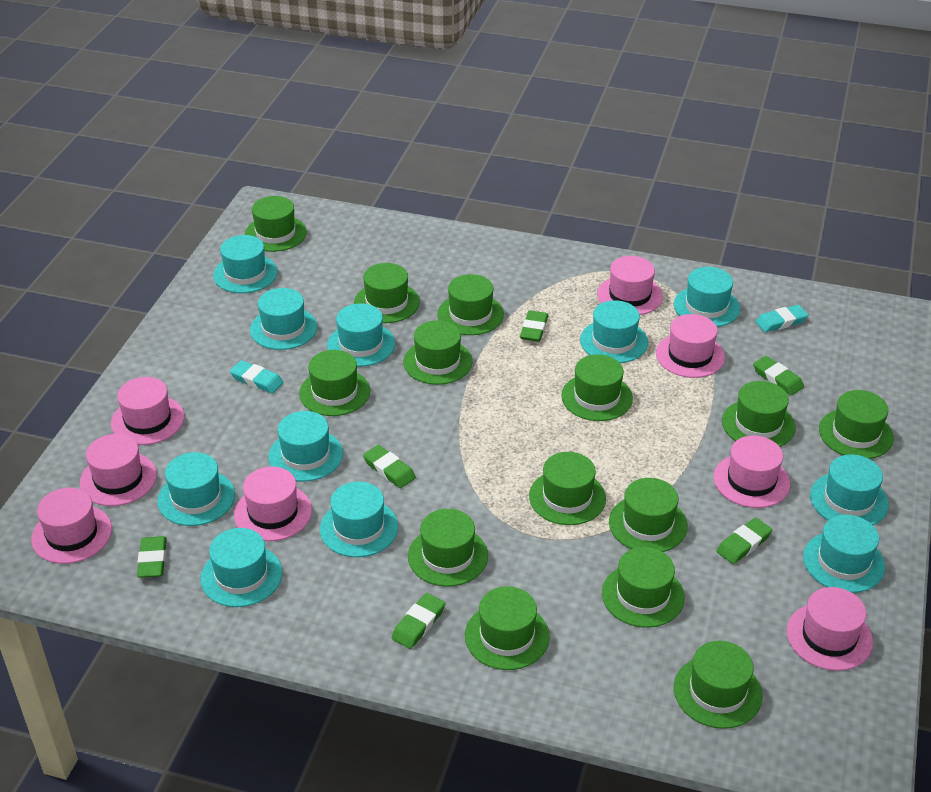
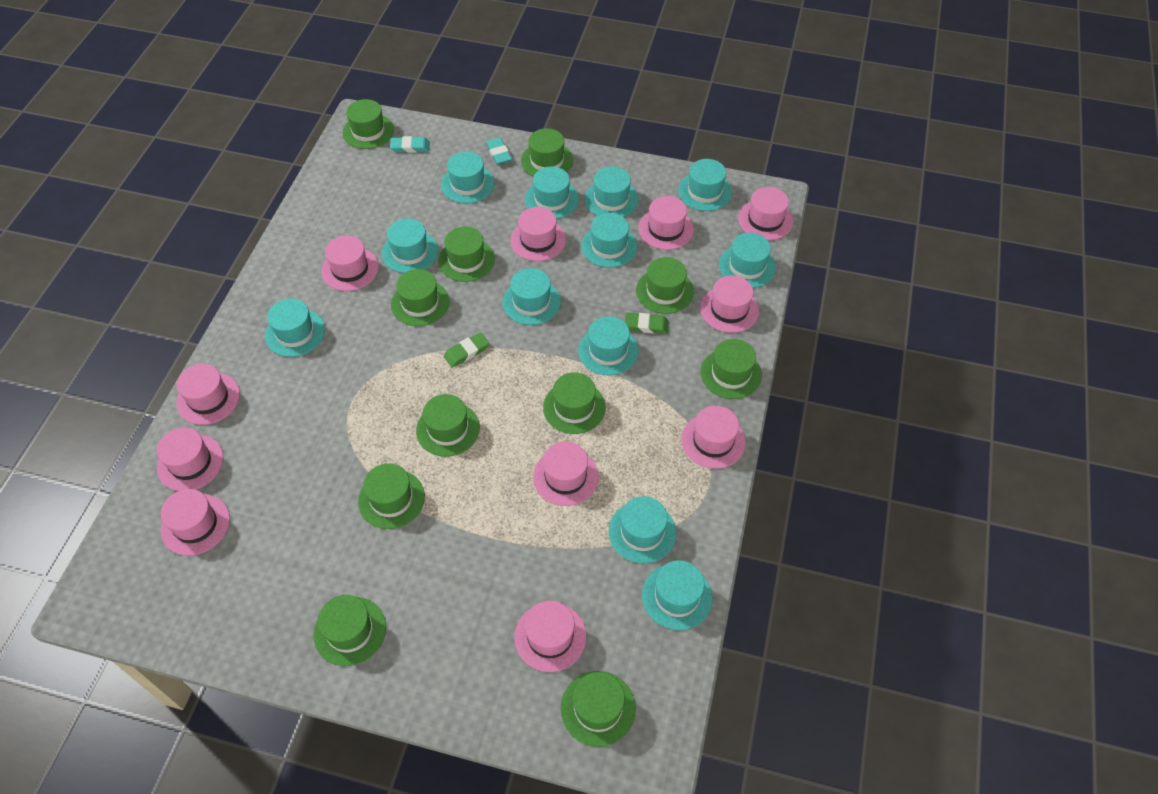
green eraser: 6 -> 2
green hat: 14 -> 11
pink hat: 8 -> 11
turquoise hat: 11 -> 12

